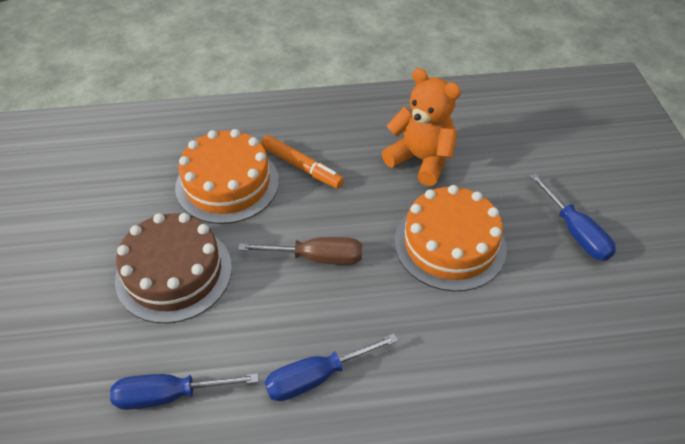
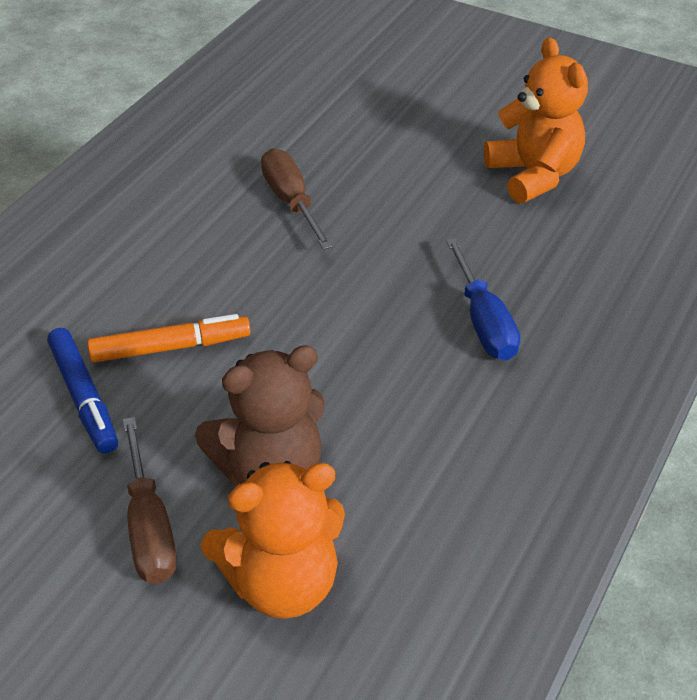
blue marker: 0 -> 1
blue screwdriver: 3 -> 1
brown cake: 1 -> 0
brown screwdriver: 1 -> 2
brown teddy bear: 0 -> 1
orange cake: 2 -> 0
orange teddy bear: 1 -> 2

